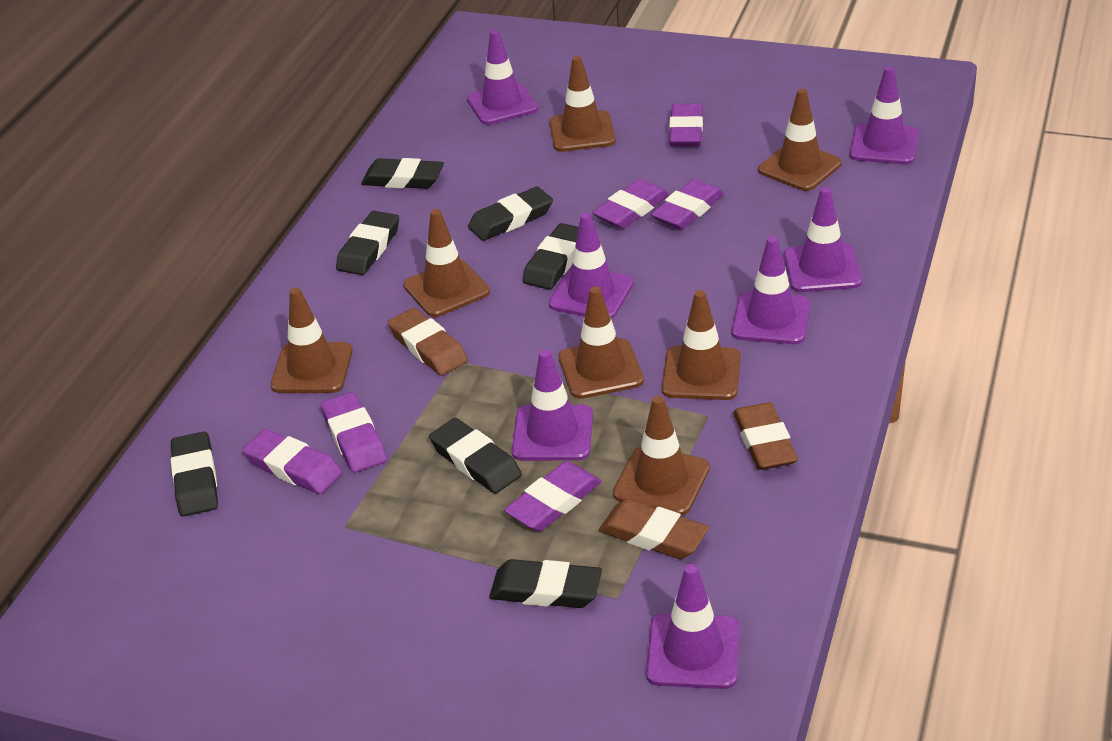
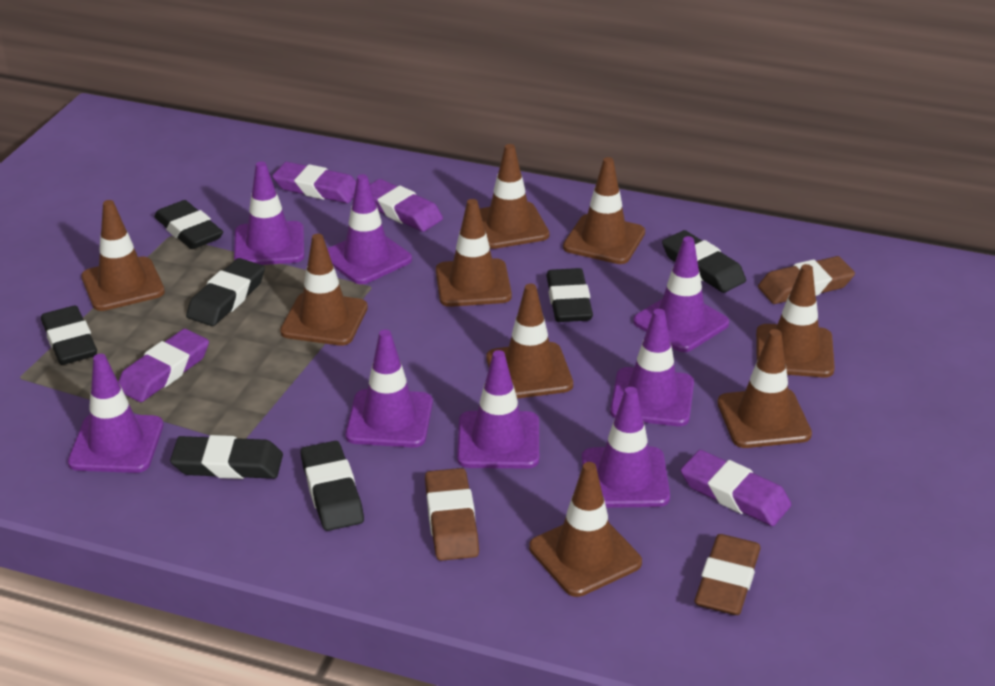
brown traffic cone: 7 -> 9
purple eraser: 6 -> 4
purple traffic cone: 7 -> 8

